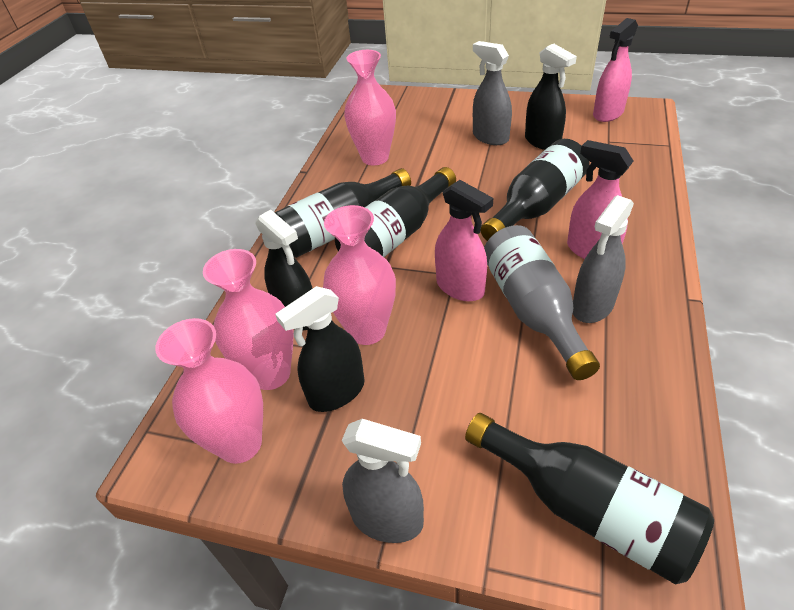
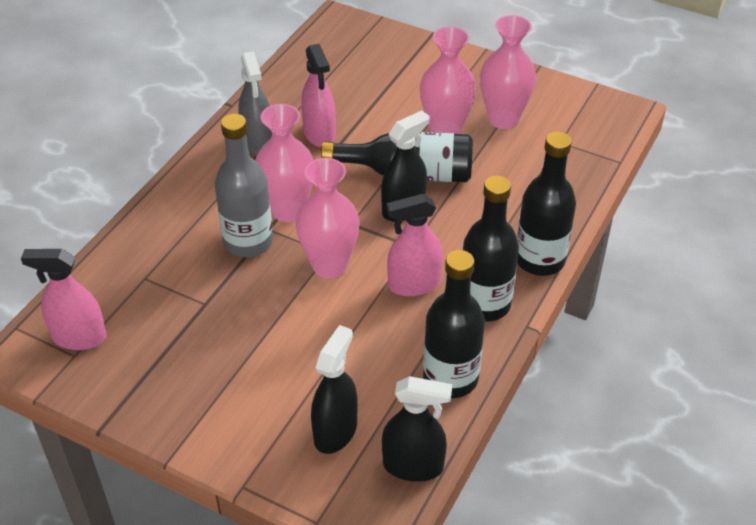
grey spray bottle: 3 -> 1

